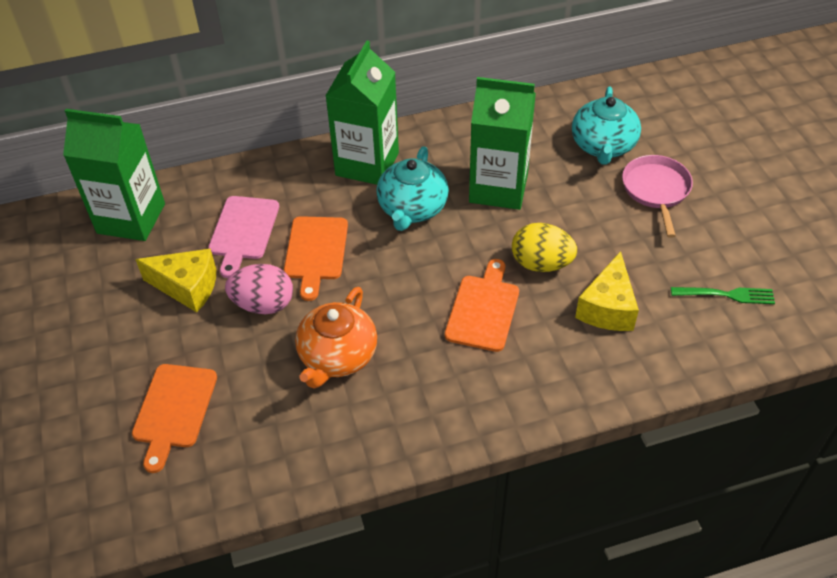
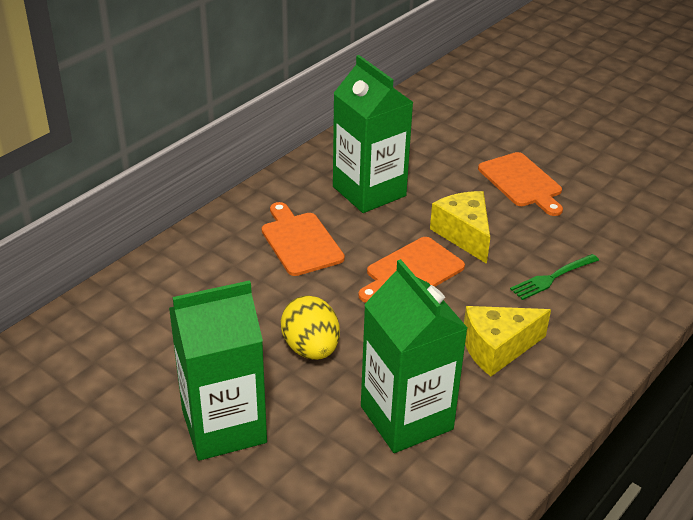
orange teapot: 1 -> 0
pink cutting board: 1 -> 0
pink egg: 1 -> 0
pink pan: 1 -> 0
turquoise teapot: 2 -> 0

